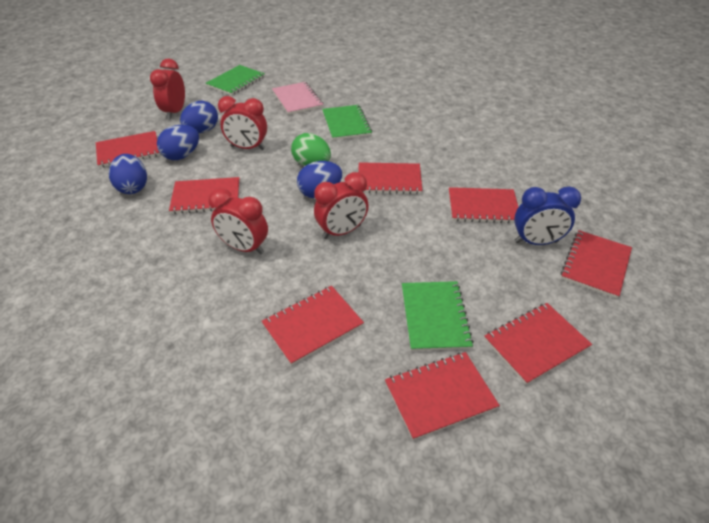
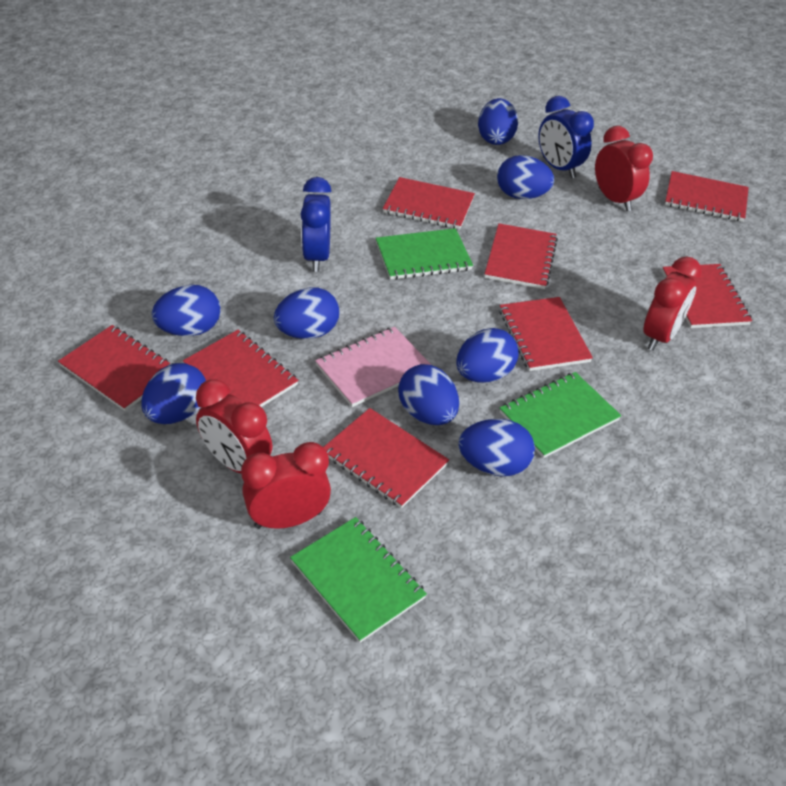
blue clock: 1 -> 2
blue egg: 4 -> 8
green egg: 1 -> 0

